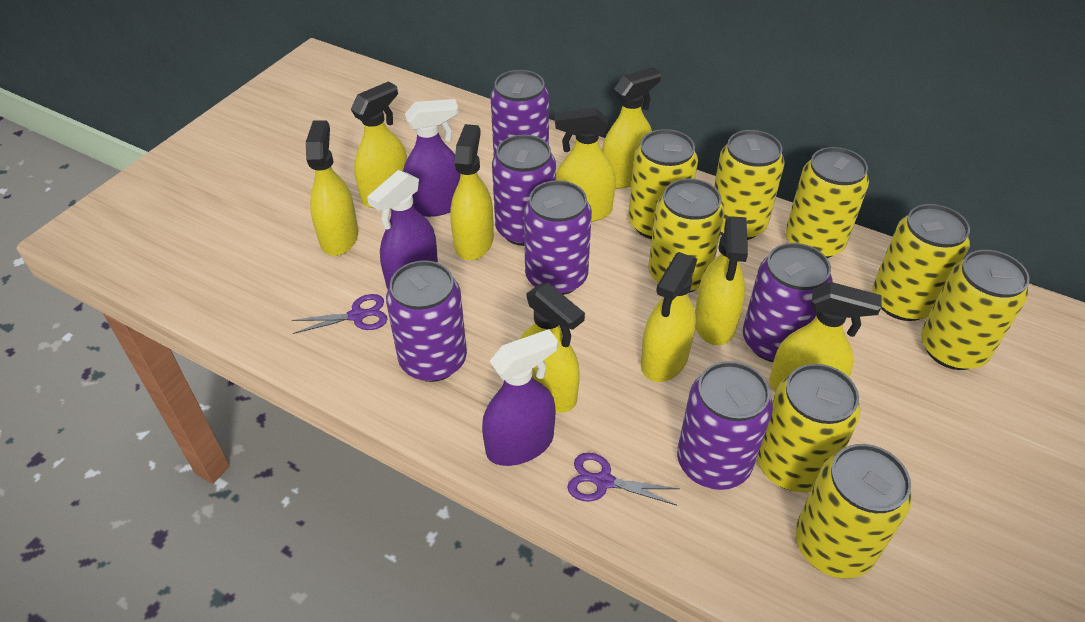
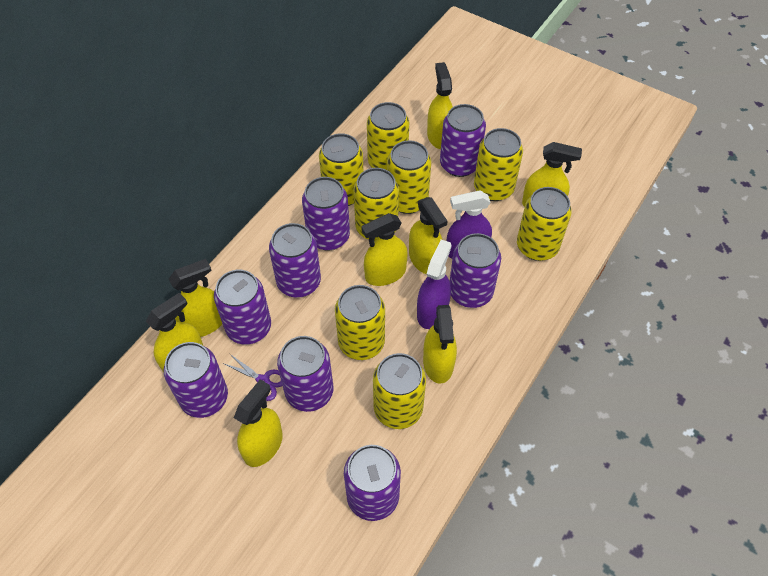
purple can: 6 -> 8
purple scissors: 2 -> 1
purple spray bottle: 3 -> 2
yellow spray bottle: 9 -> 8

